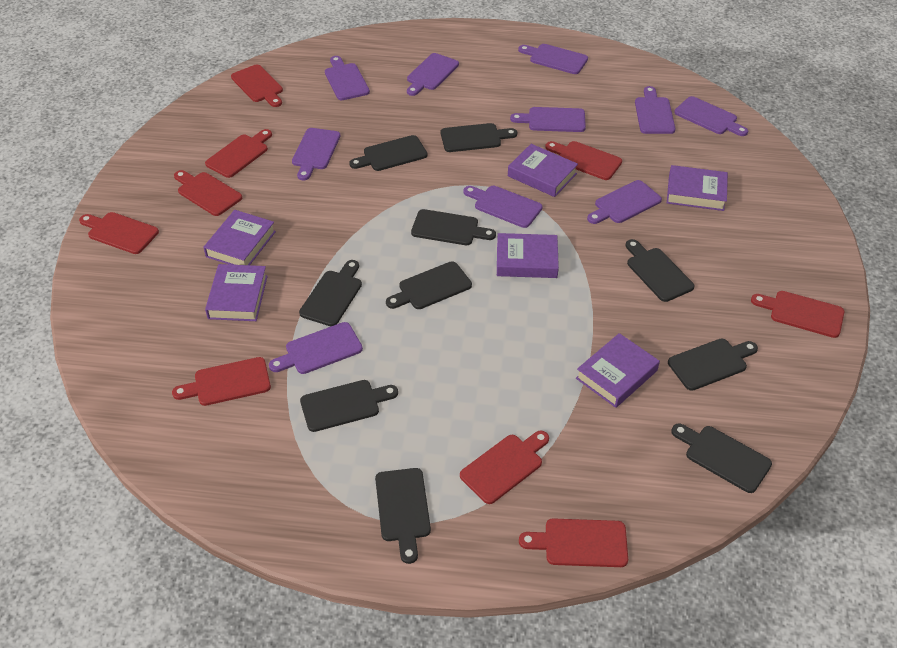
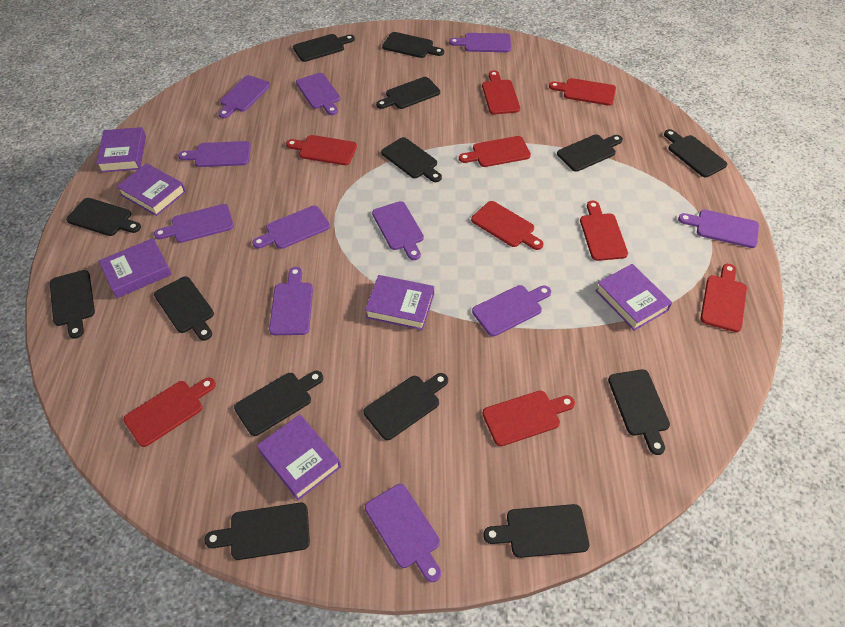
black cutting board: 10 -> 14
purple cutting board: 10 -> 11

